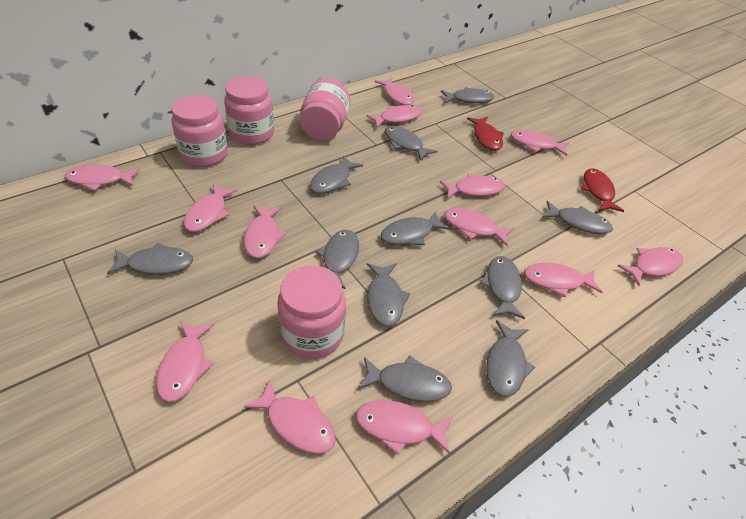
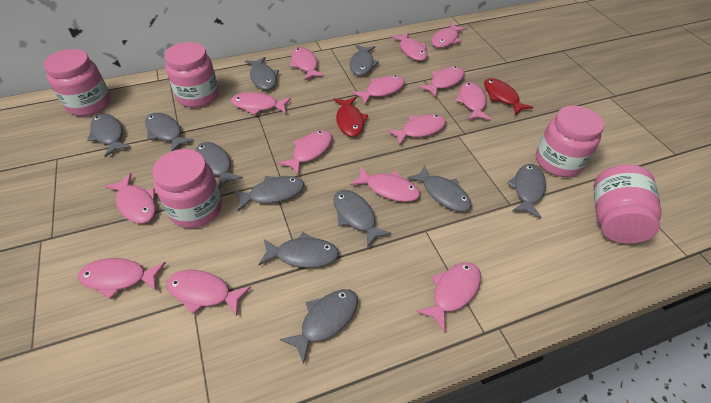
pink fish: 13 -> 14
pink jar: 4 -> 5

